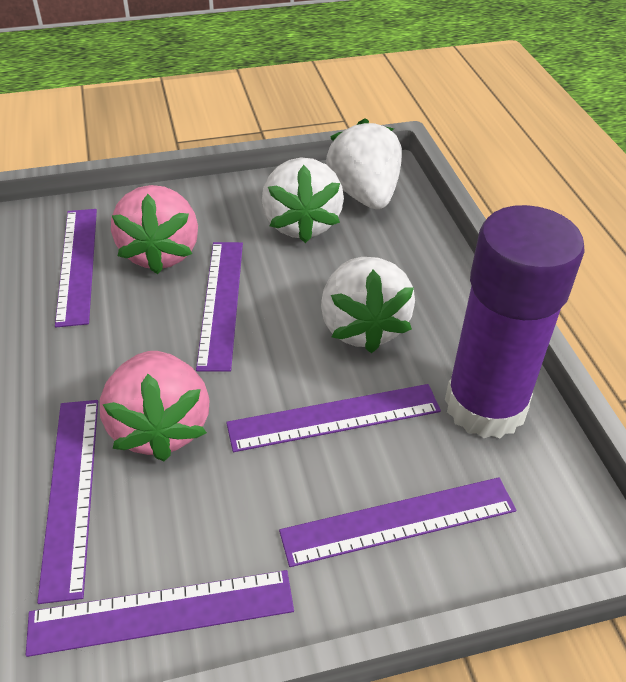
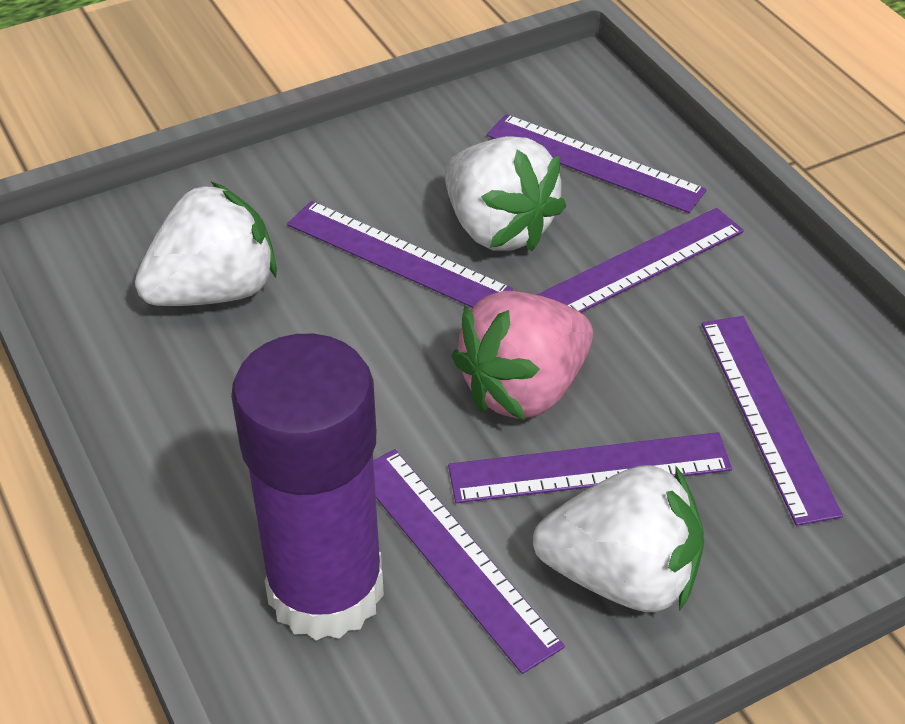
pink strawberry: 2 -> 1

